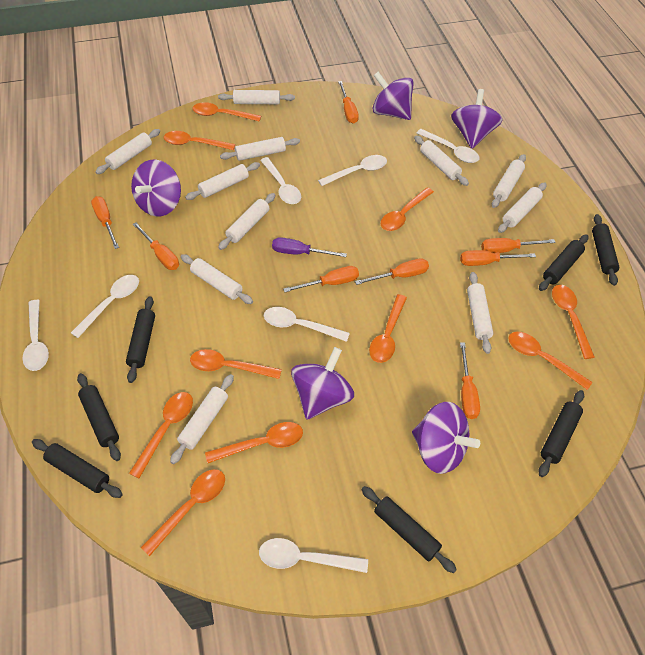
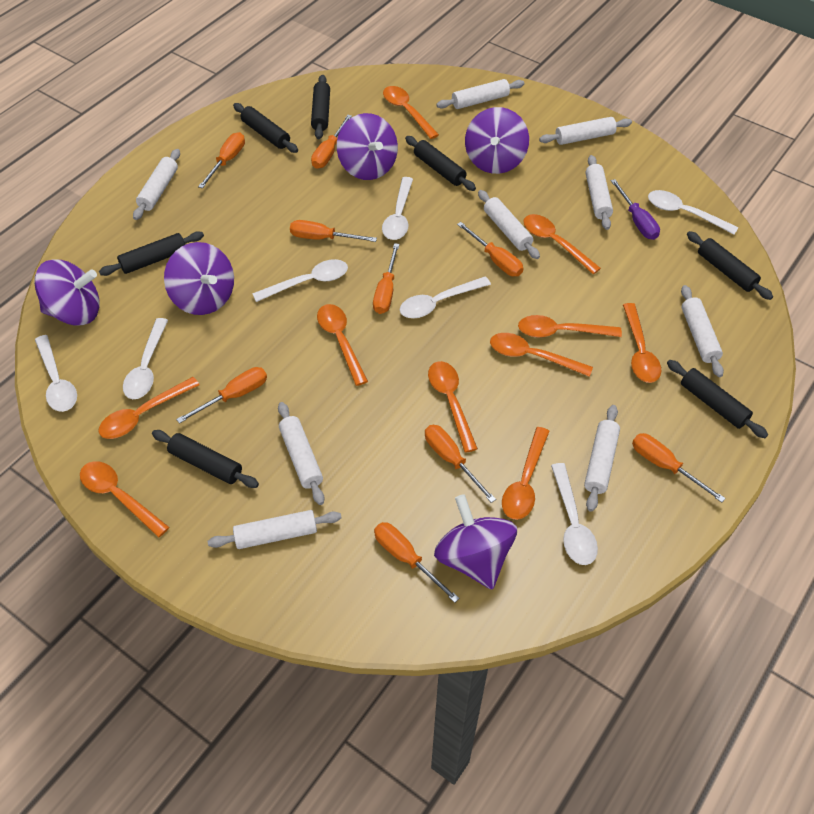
orange screwdriver: 8 -> 9
white rolling pin: 11 -> 9

